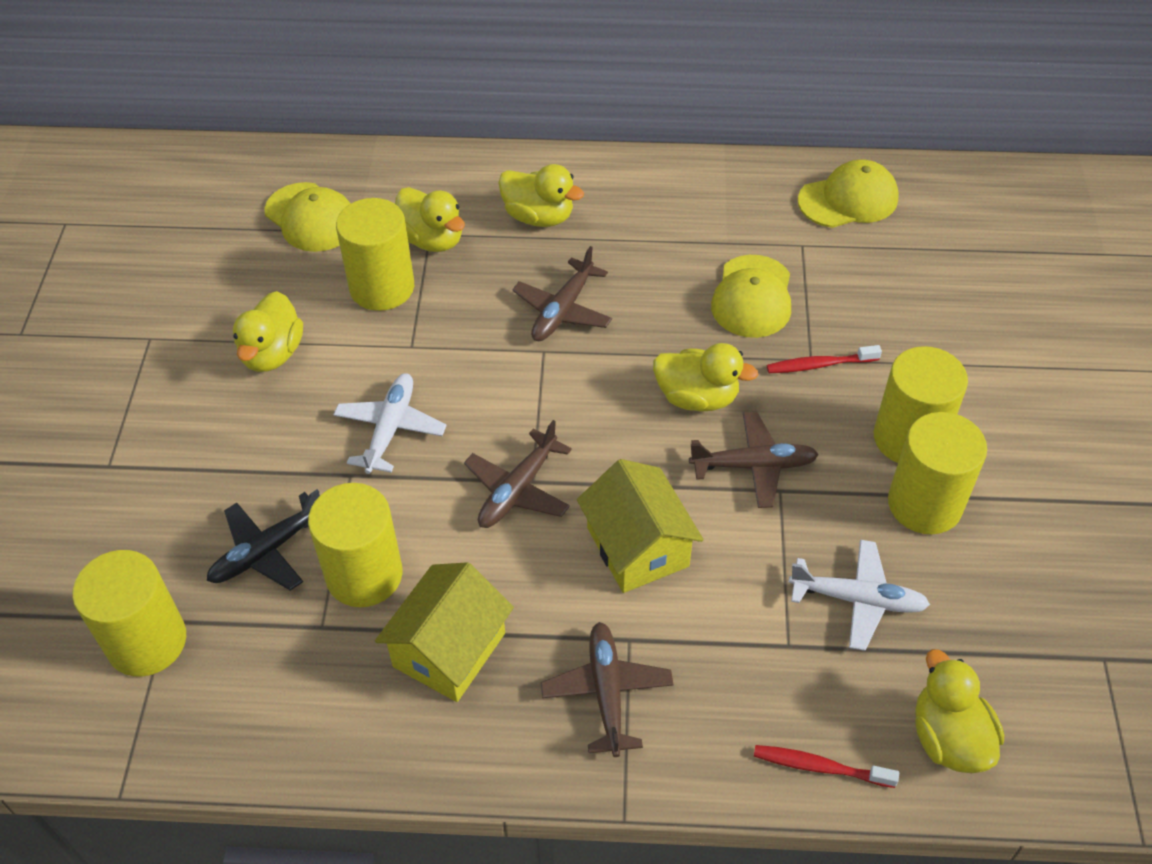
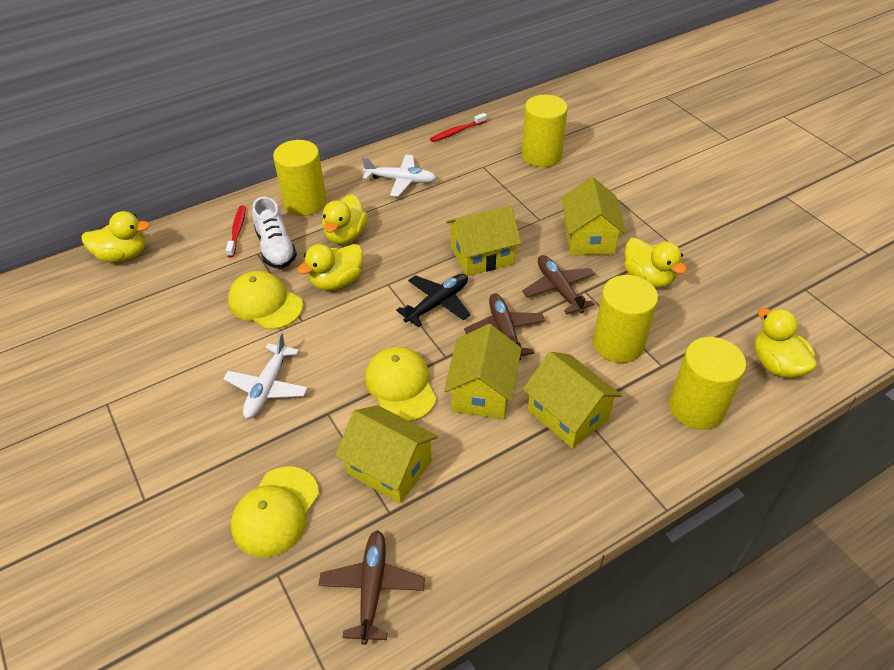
brown plane: 4 -> 3
white shoe: 0 -> 1
yellow cylinder: 5 -> 4
yellow house: 2 -> 5

